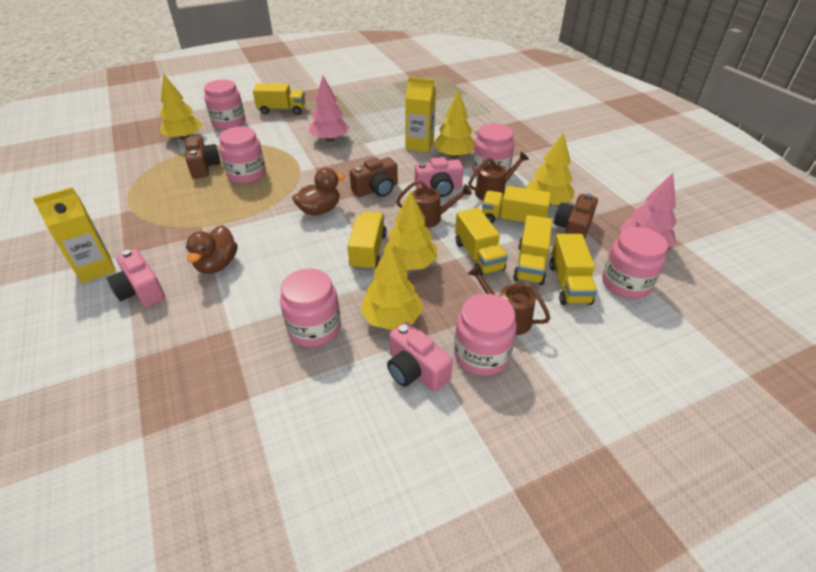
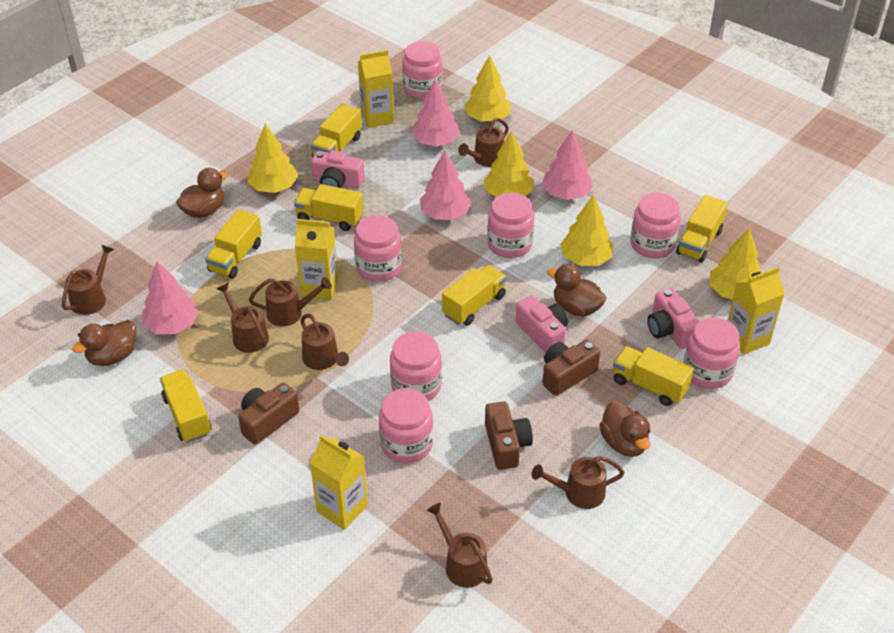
brown duck: 2 -> 4
brown watering can: 3 -> 7
pink jar: 6 -> 7
pink tree: 2 -> 4
yellow carton: 2 -> 4
yellow truck: 6 -> 7

